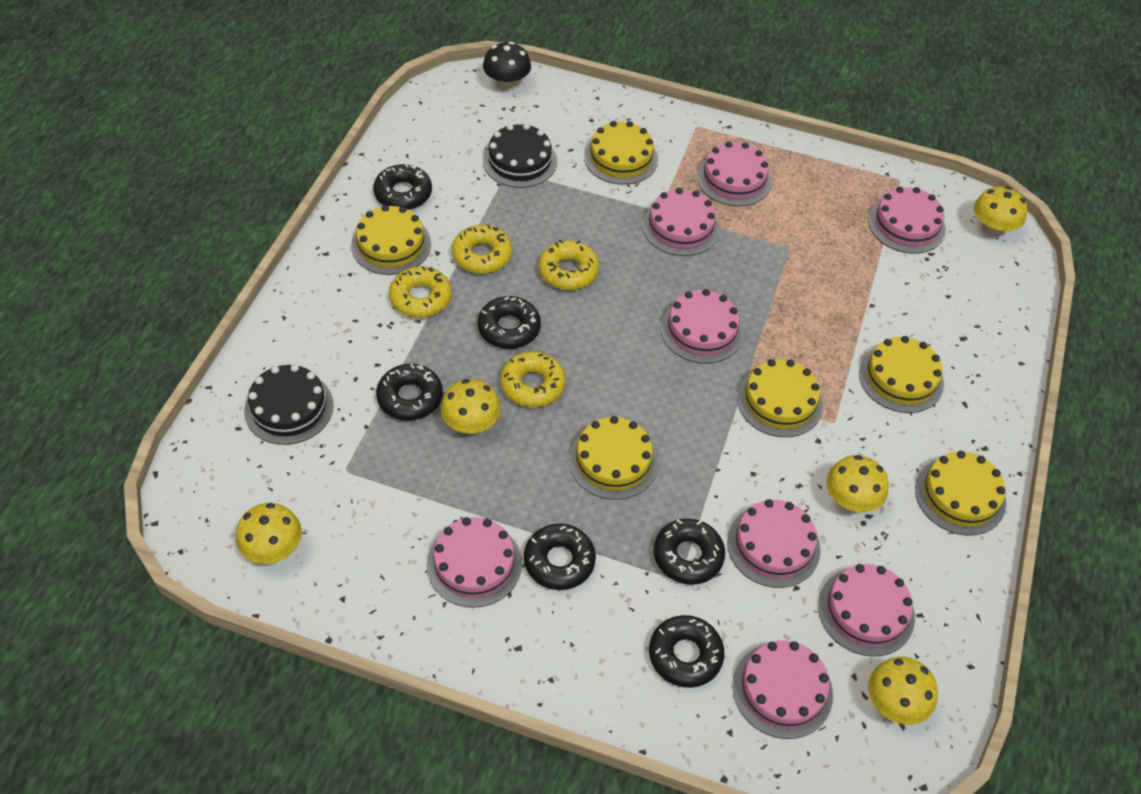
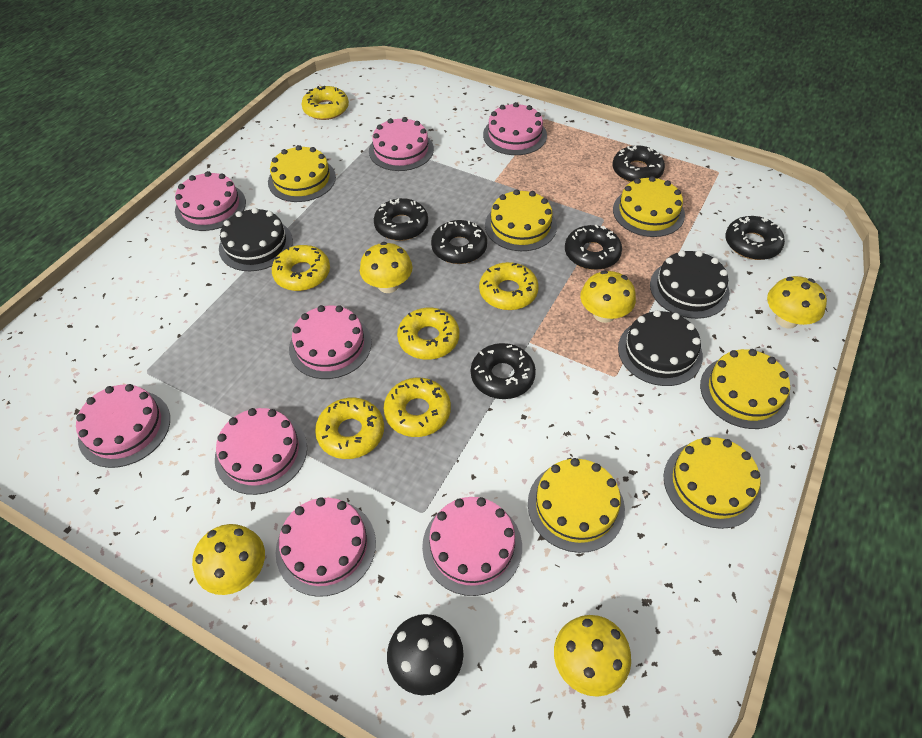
black cake: 2 -> 3
yellow donut: 4 -> 6

